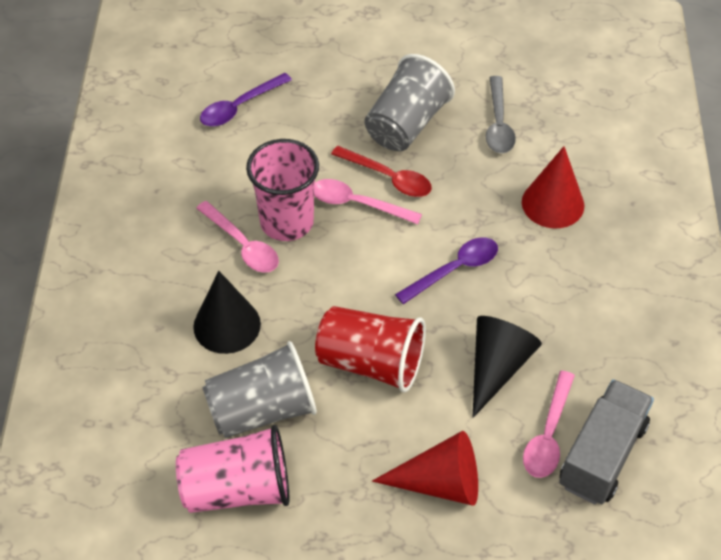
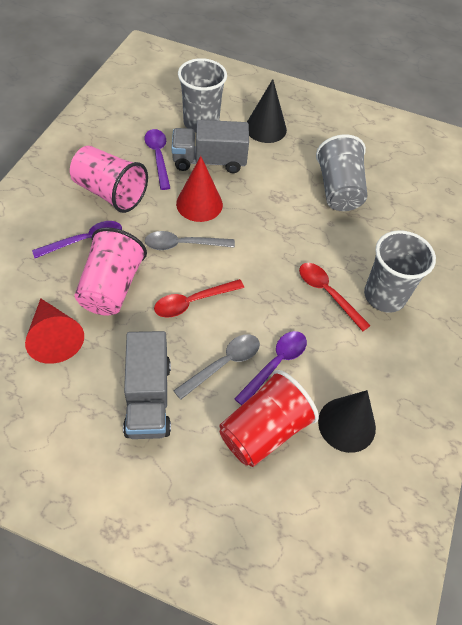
grey cup: 2 -> 3
grey spoon: 1 -> 2
grey truck: 1 -> 2
pink spoon: 3 -> 0
purple spoon: 2 -> 3
red spoon: 1 -> 2

